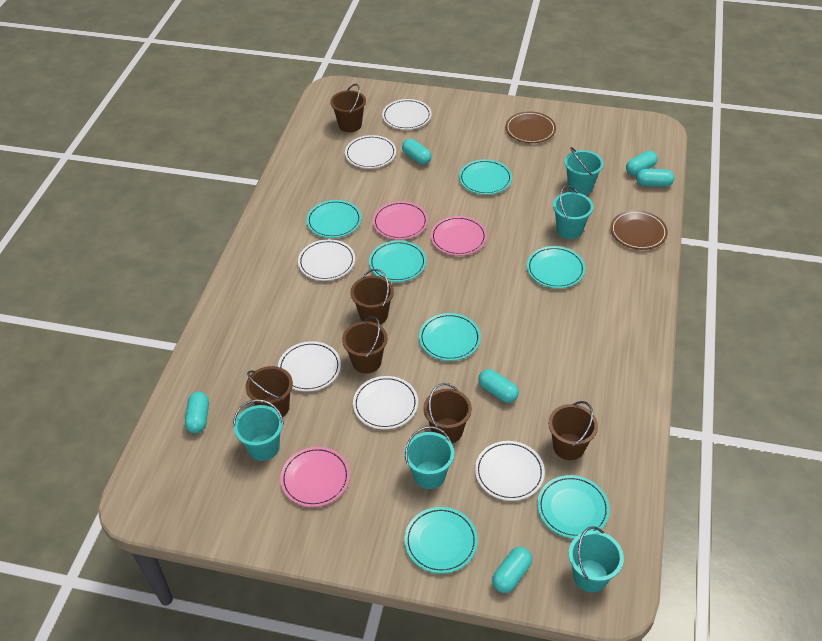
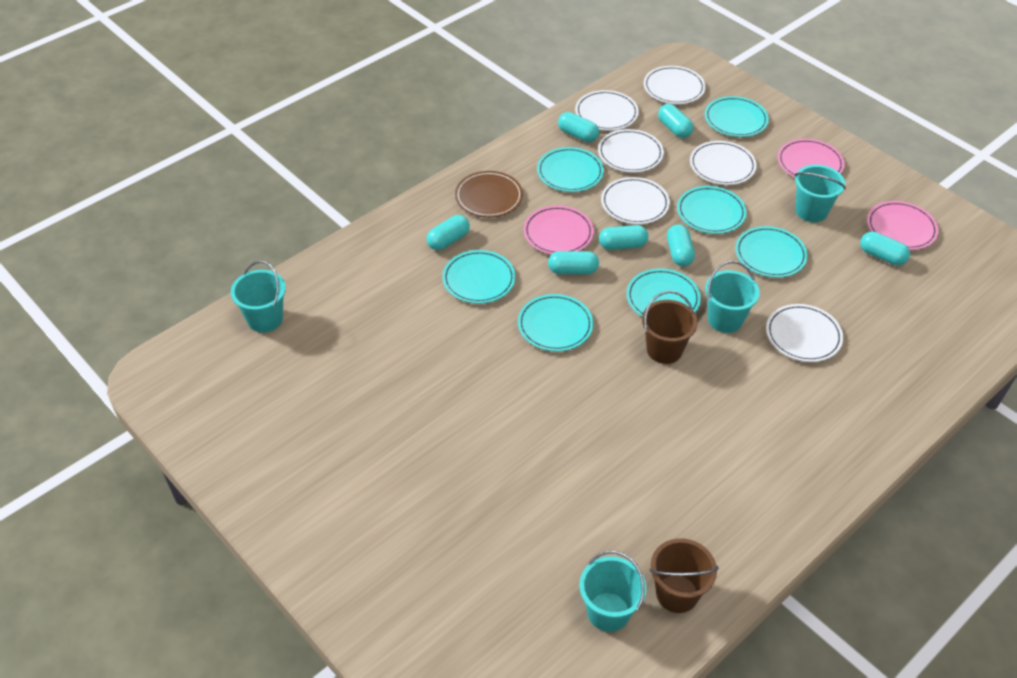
brown bucket: 6 -> 2
brown plate: 2 -> 1
turquoise bucket: 5 -> 4
turquoise capsule: 6 -> 7

